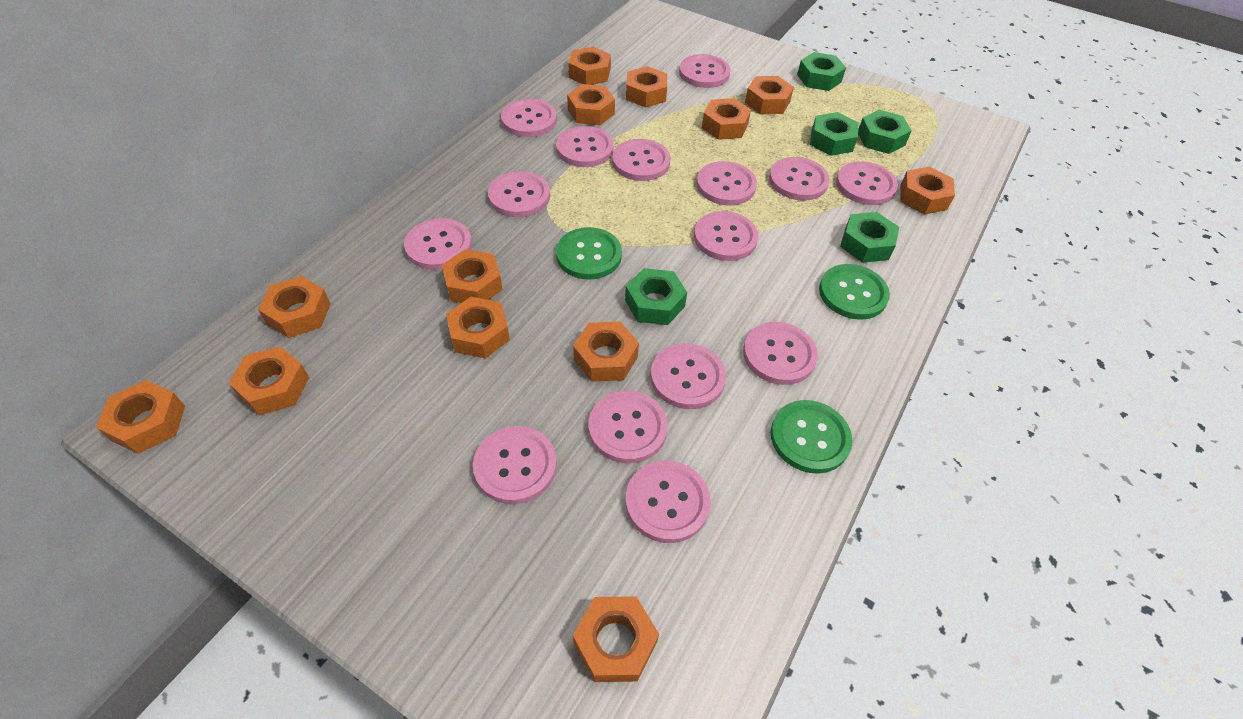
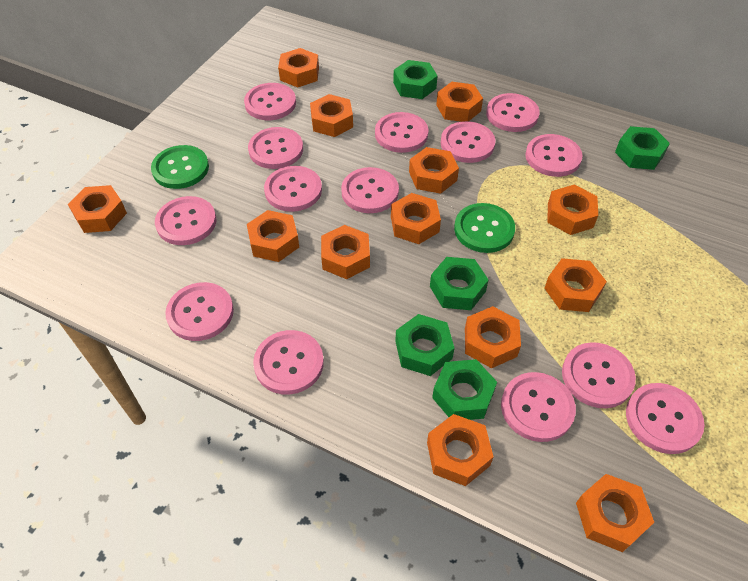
green button: 3 -> 2
pink button: 15 -> 14

